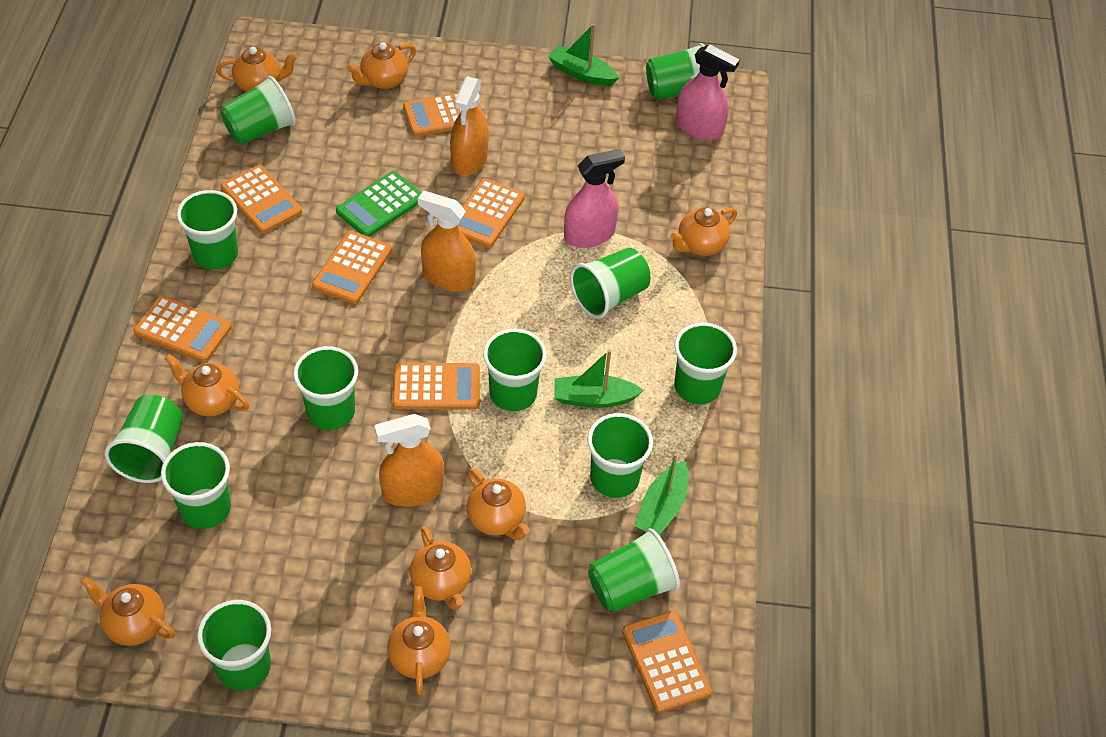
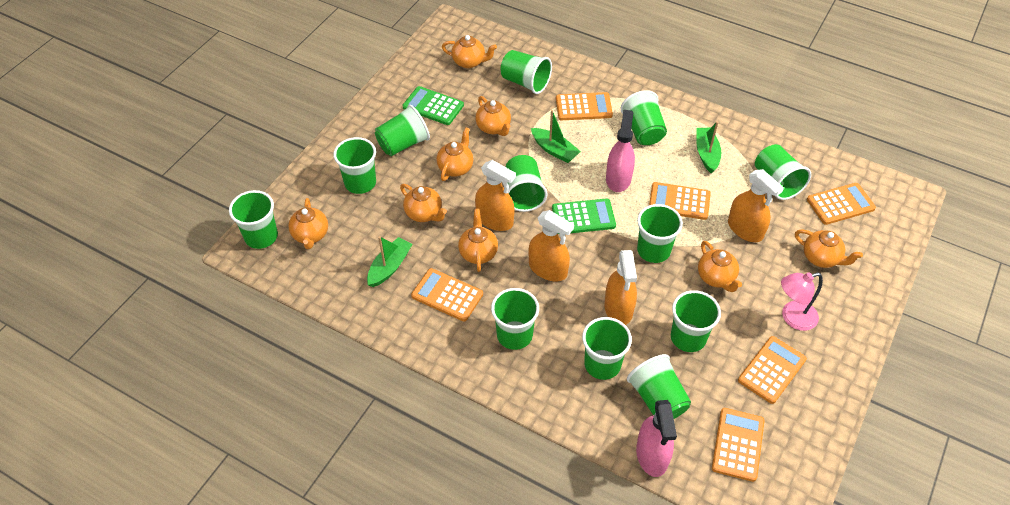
green calculator: 1 -> 2
orange calculator: 7 -> 6
orange spray bottle: 3 -> 4
pink lamp: 0 -> 1

